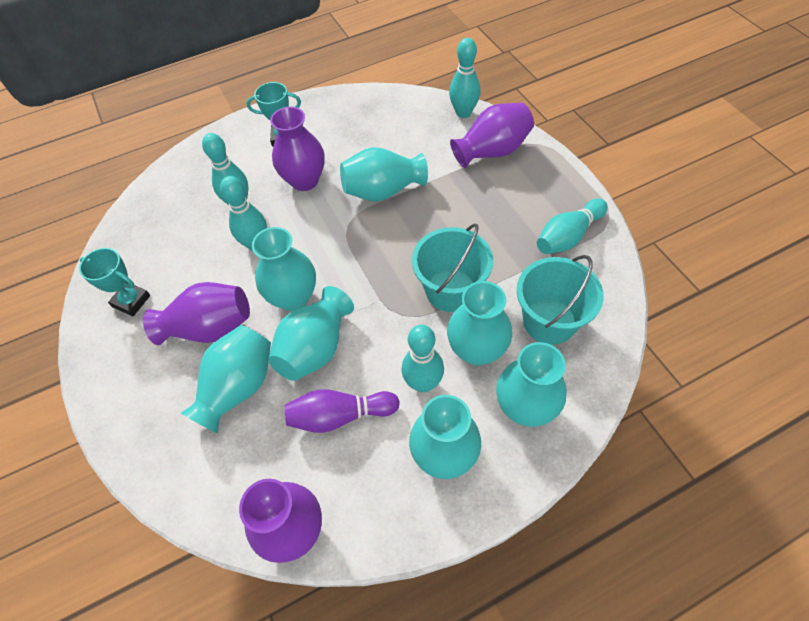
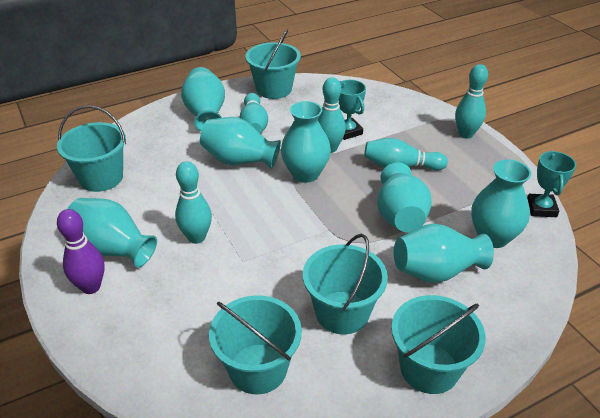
purple vase: 4 -> 0
turquoise bucket: 2 -> 5

